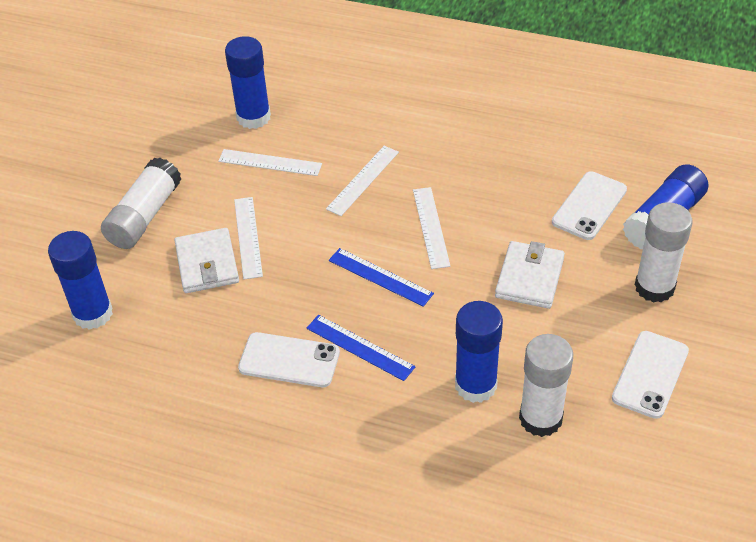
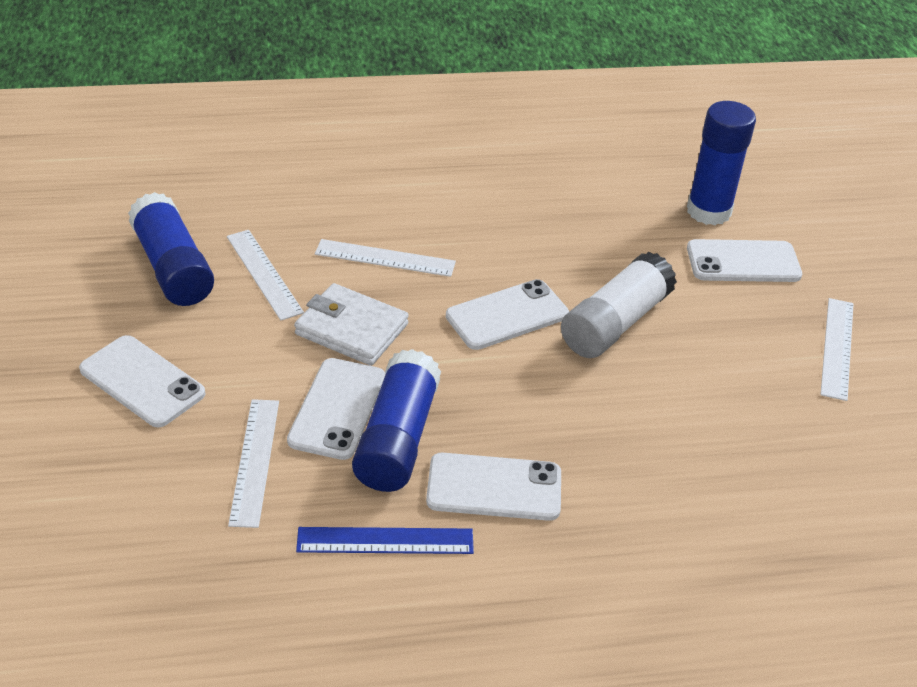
blue glue stick: 4 -> 3
blue ruler: 2 -> 1
white glue stick: 3 -> 1
white phone: 3 -> 5
white wallet: 2 -> 1

